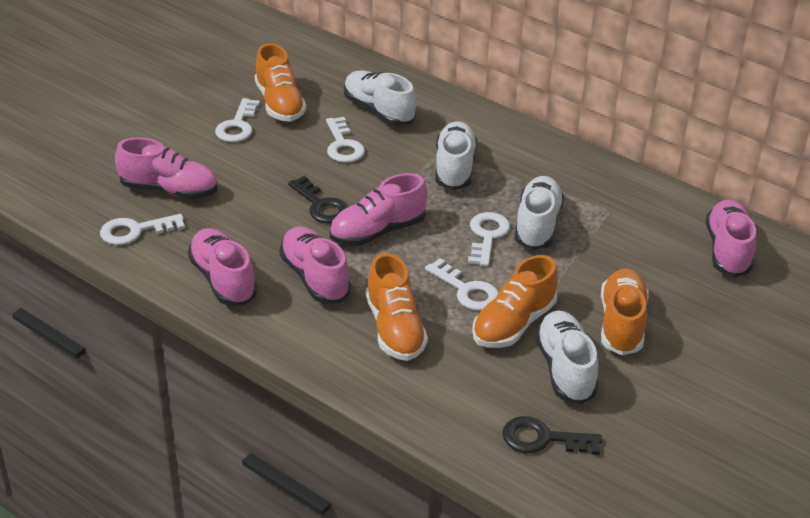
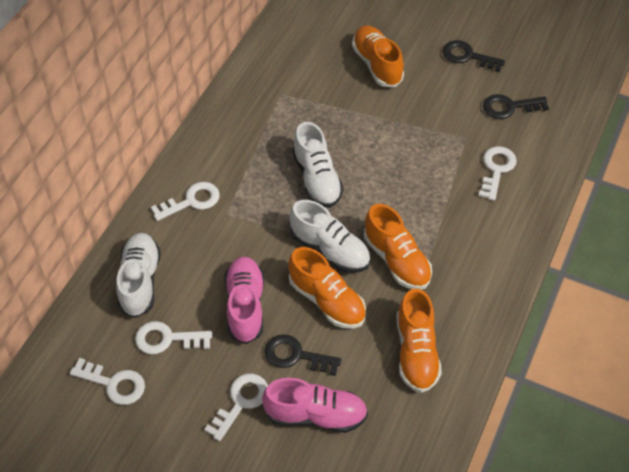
black key: 2 -> 3
pink shoe: 5 -> 2
white shoe: 4 -> 3

